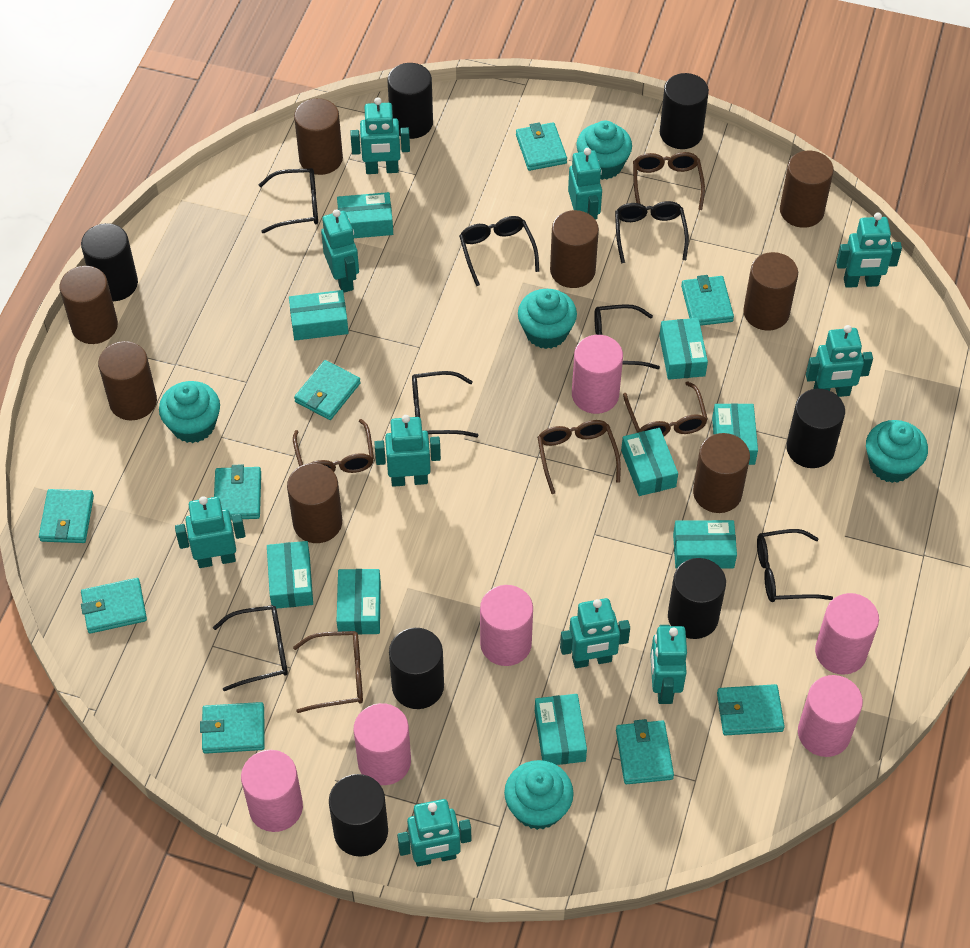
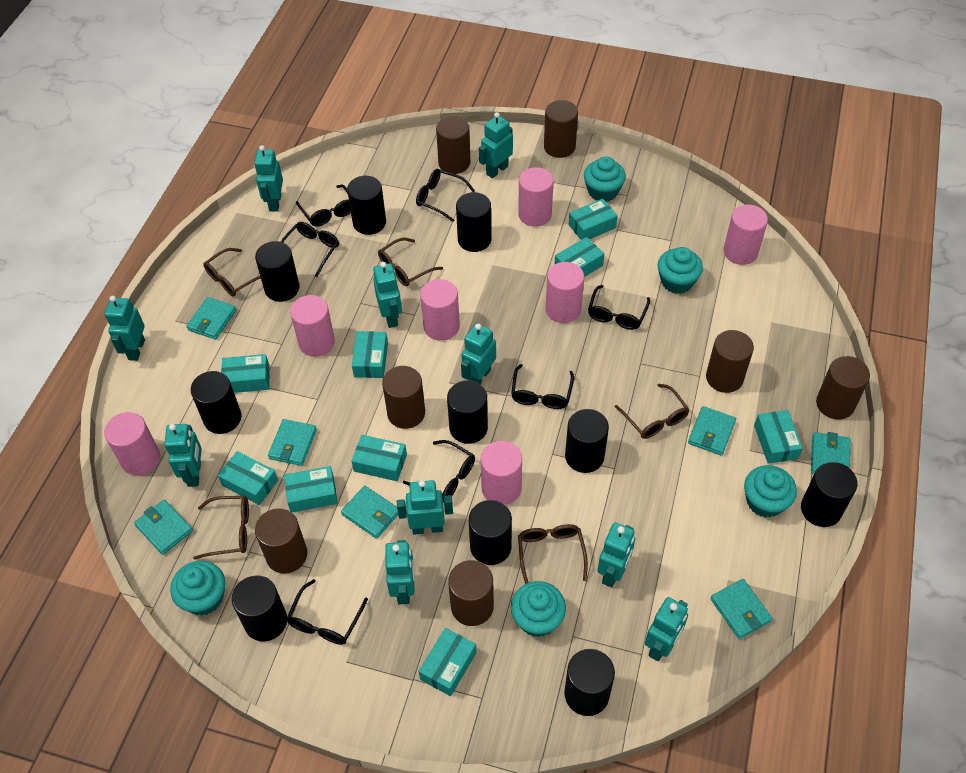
black cylinder: 7 -> 10
brown cylinder: 8 -> 7
pink cylinder: 6 -> 7
turquoise wallet: 9 -> 7

